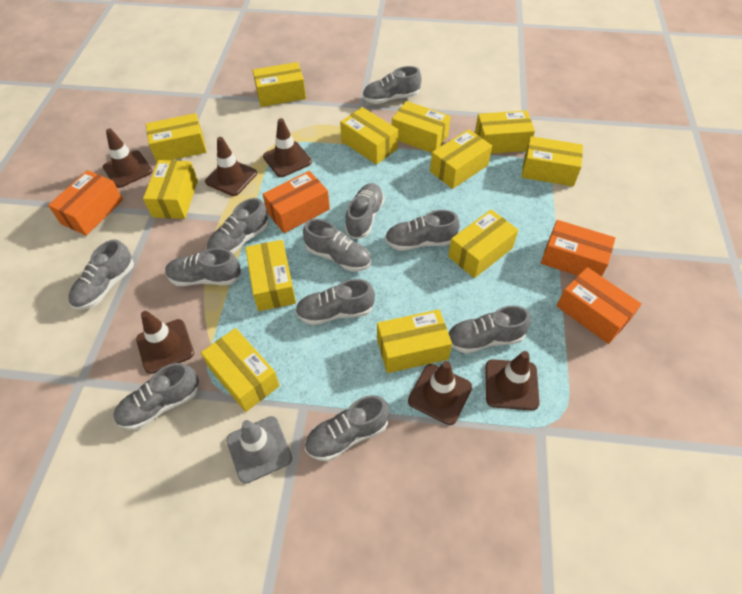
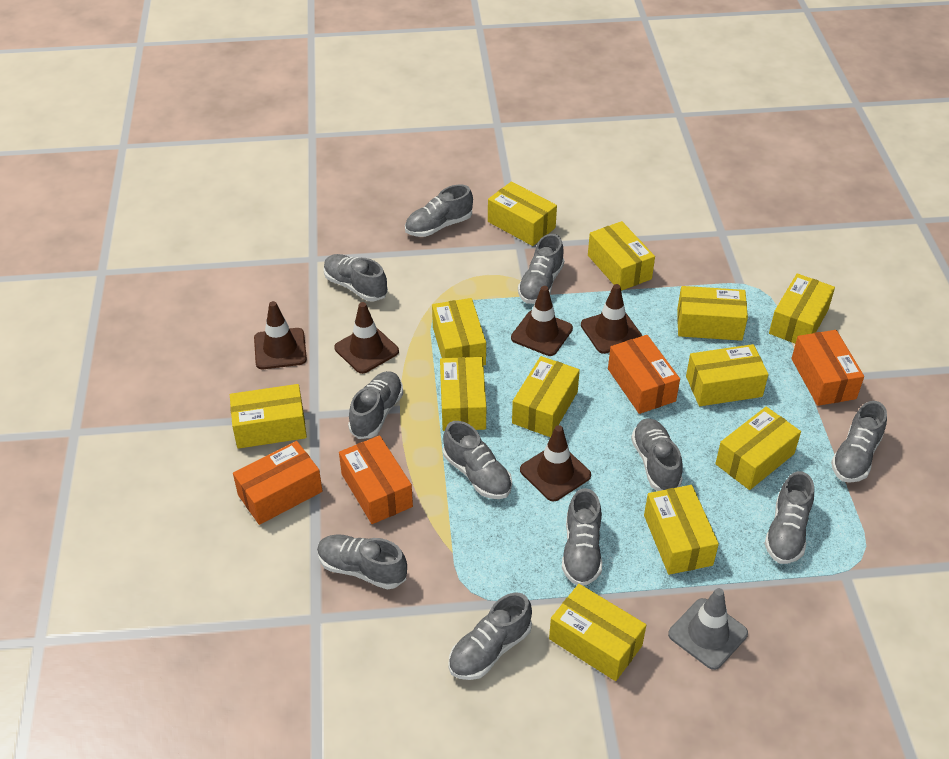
brown traffic cone: 6 -> 5

